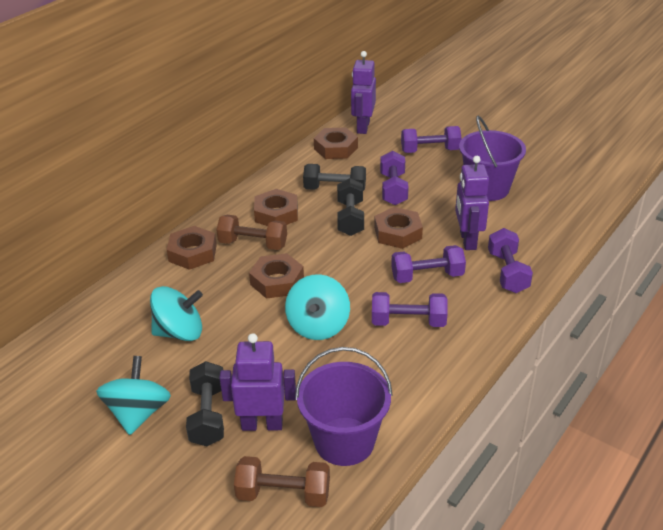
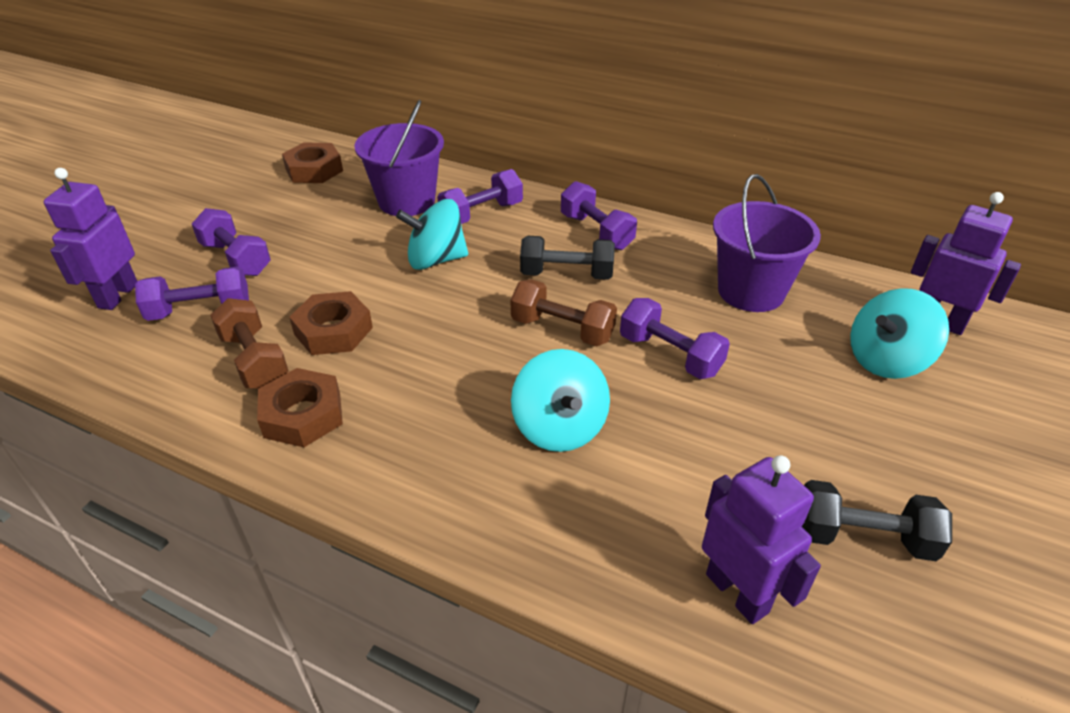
black dumbbell: 3 -> 2
brown nut: 5 -> 3

